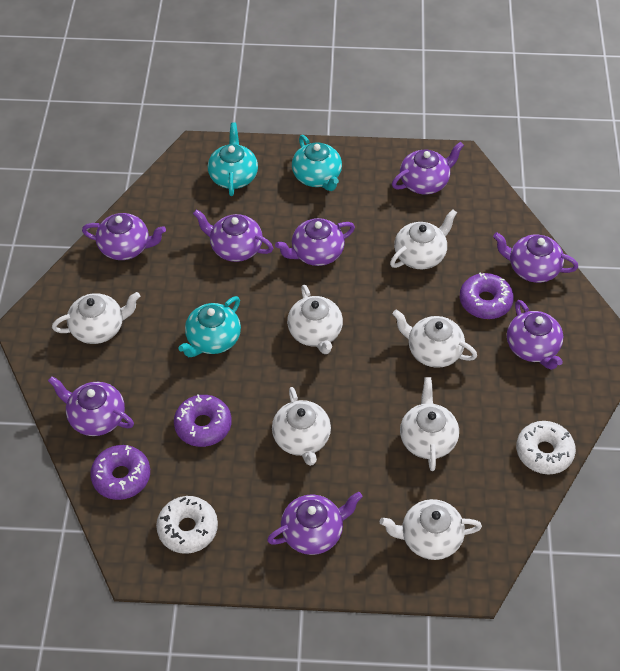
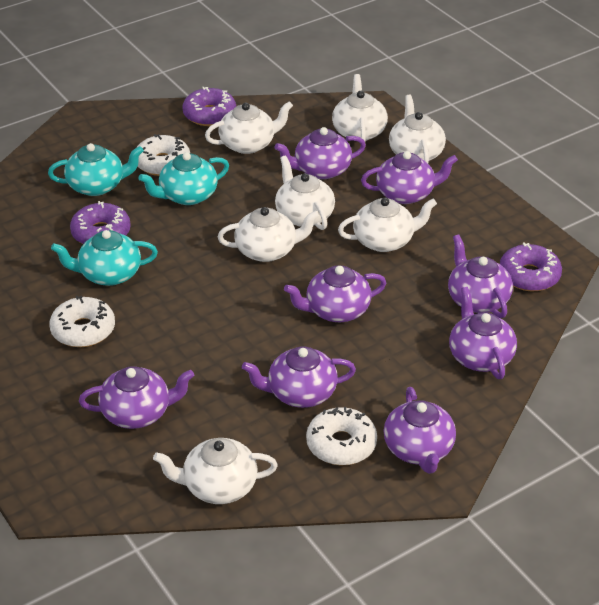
white donut: 2 -> 3

